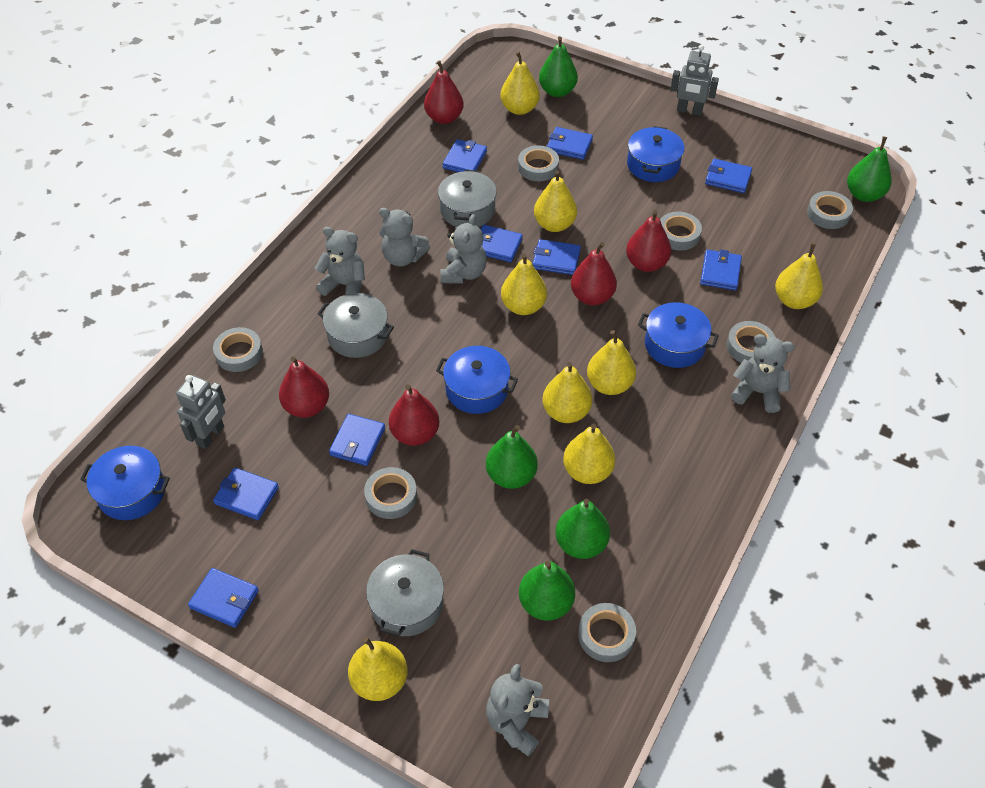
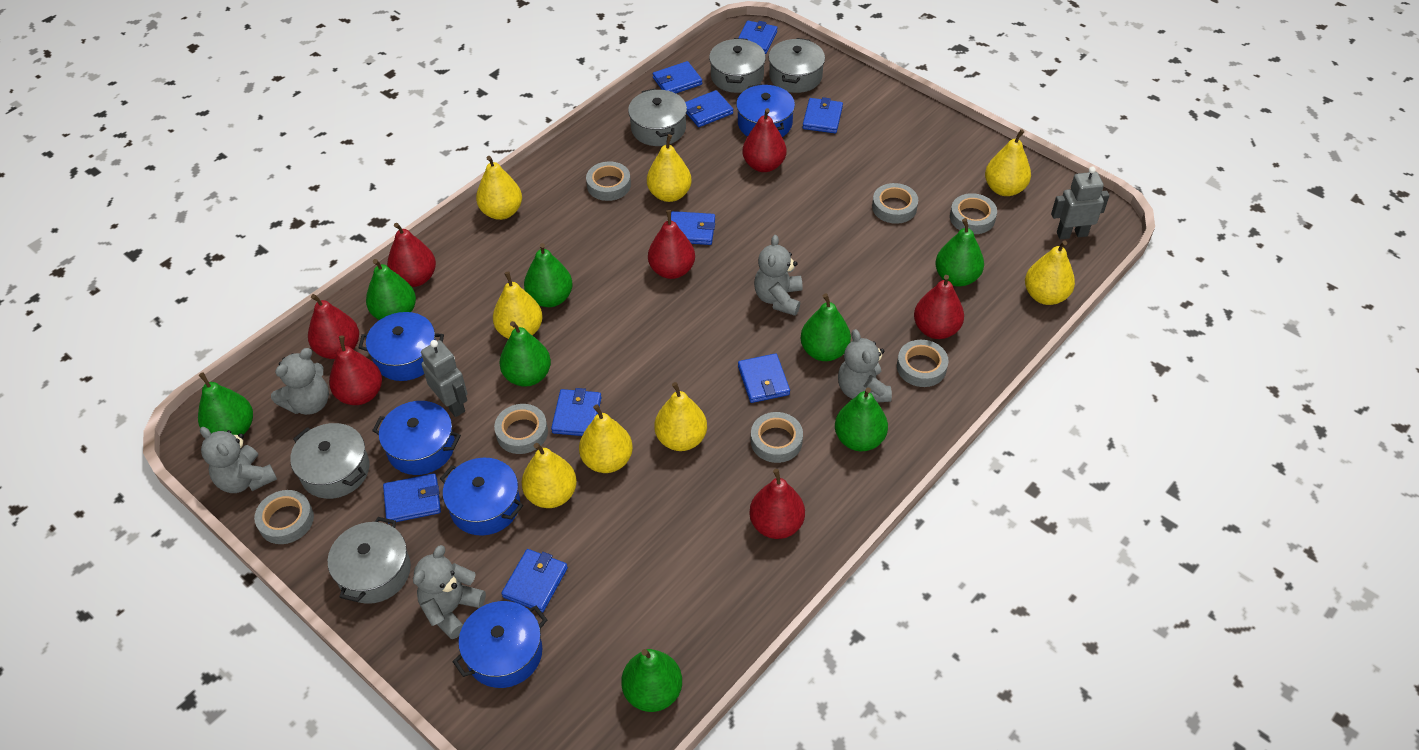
blue pot: 4 -> 5
green pear: 5 -> 8
grey pot: 3 -> 5
red pear: 5 -> 7

